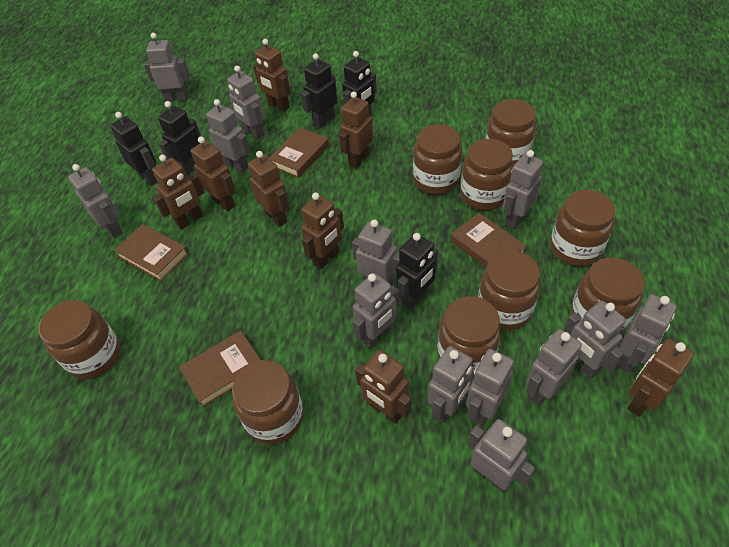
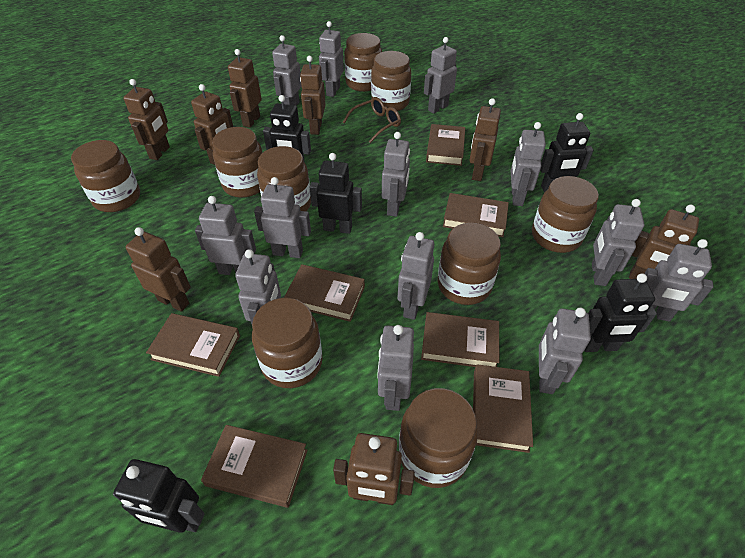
brown book: 4 -> 7
brown glasses: 0 -> 1

